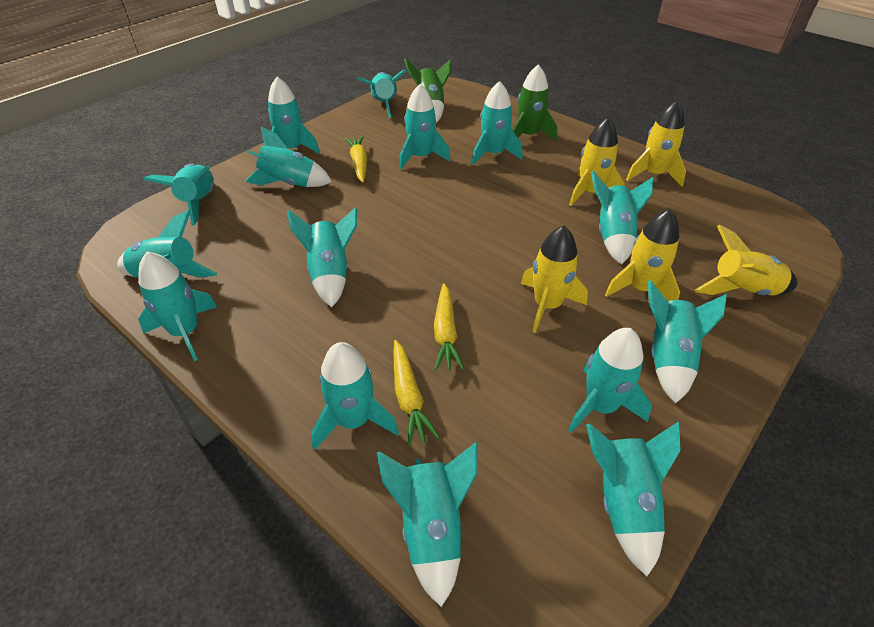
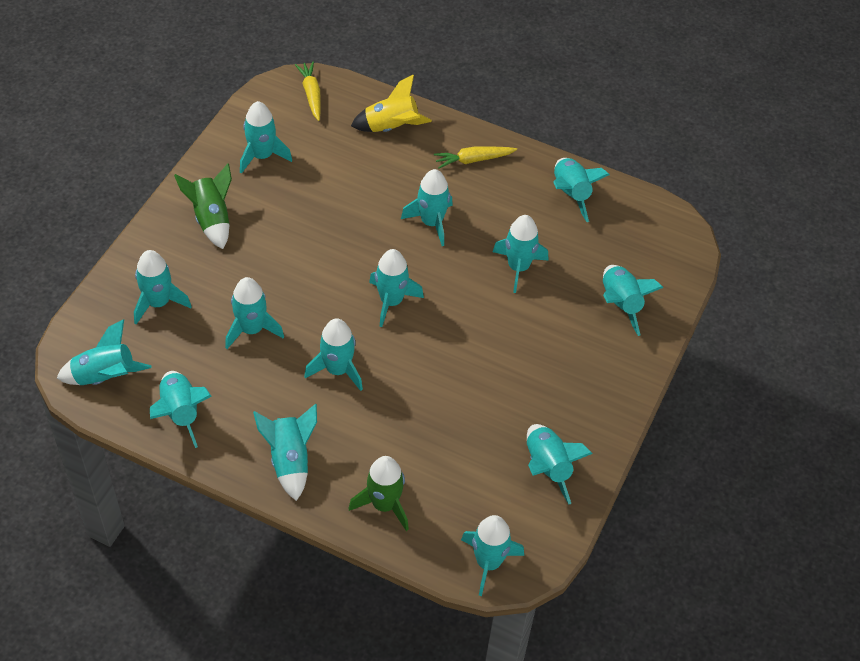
turquoise rocket: 15 -> 14
yellow carrot: 3 -> 2
yellow rocket: 5 -> 1

